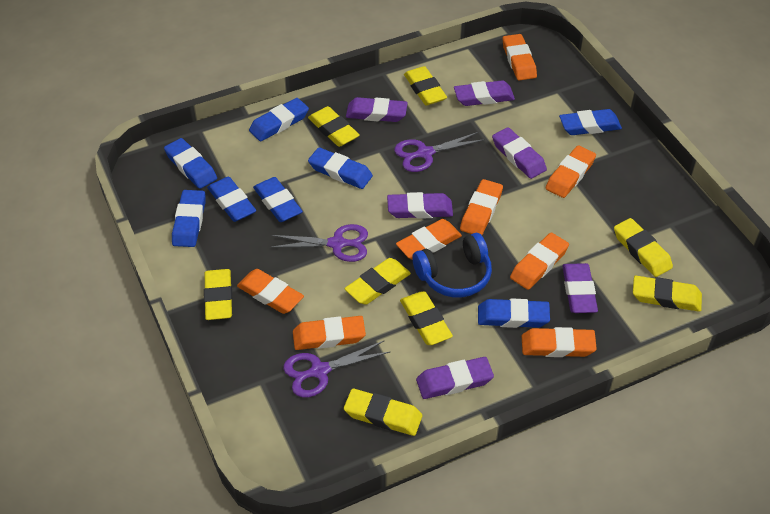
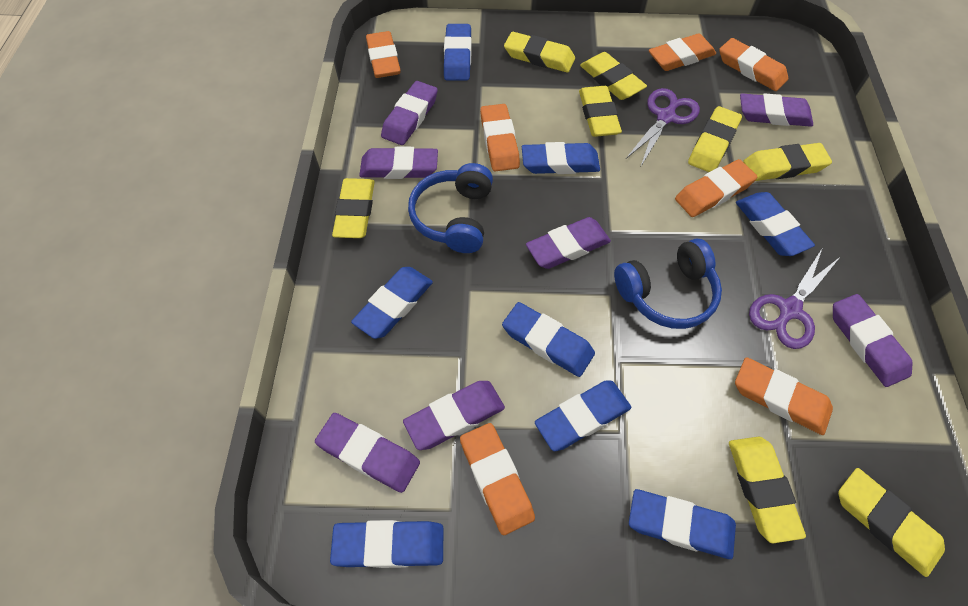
blue headphones: 1 -> 2
orange eraser: 8 -> 7
purple eraser: 6 -> 7
purple scissors: 3 -> 2

